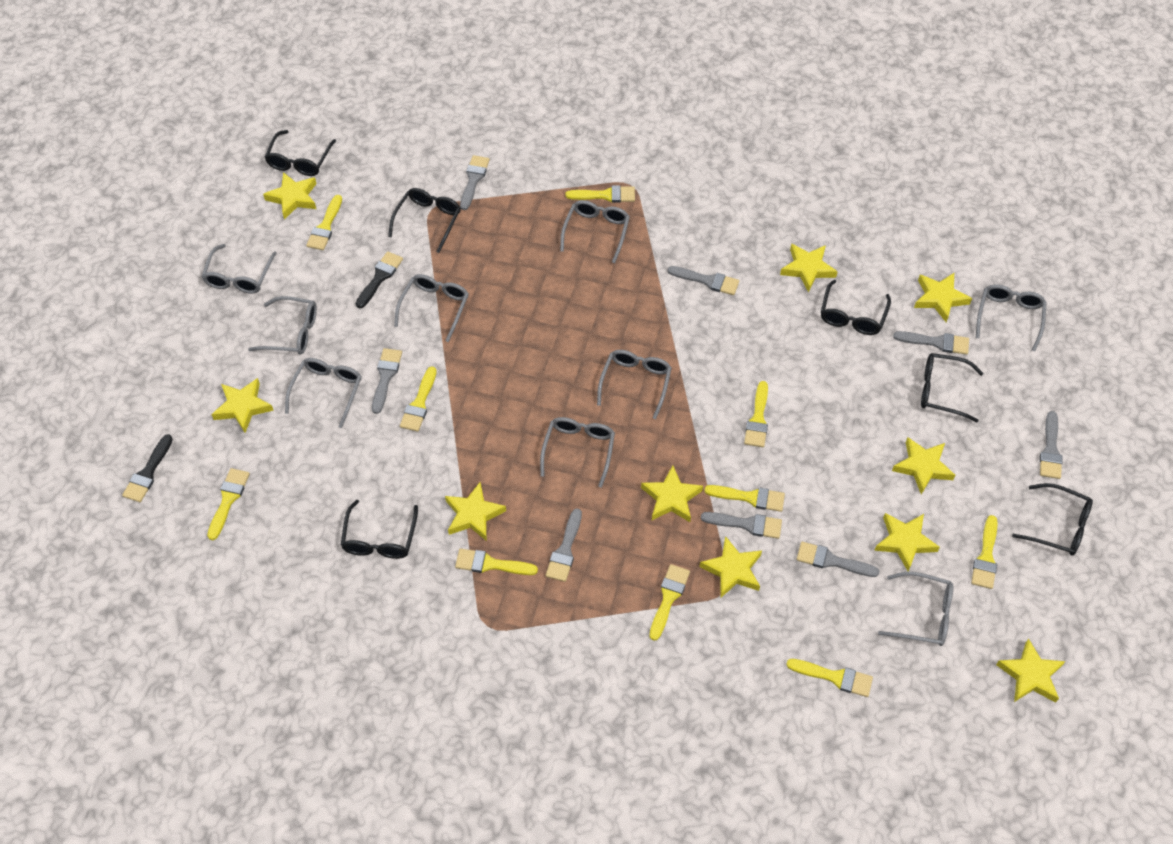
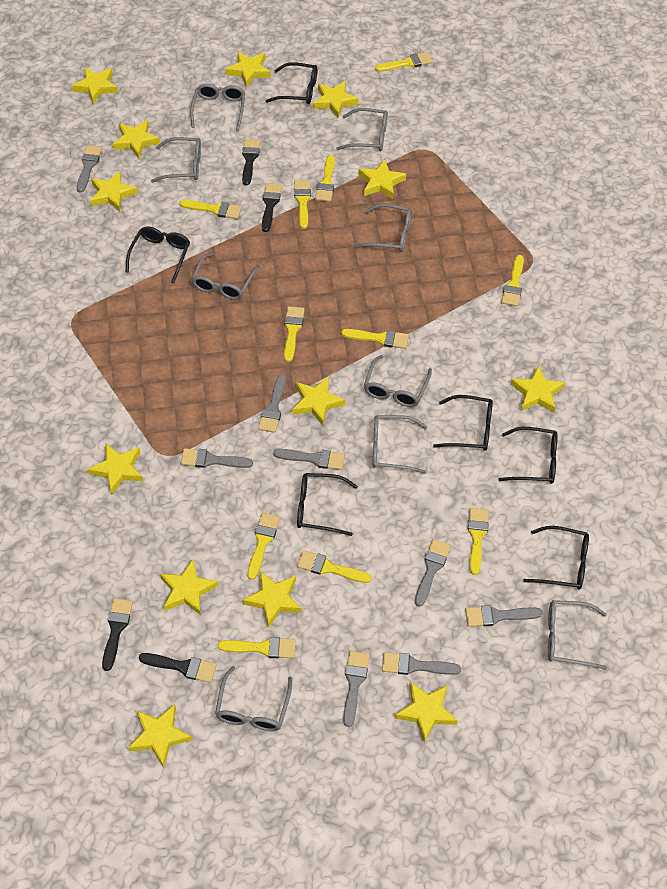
black brush: 2 -> 4
yellow brush: 10 -> 11
yellow star: 10 -> 13

